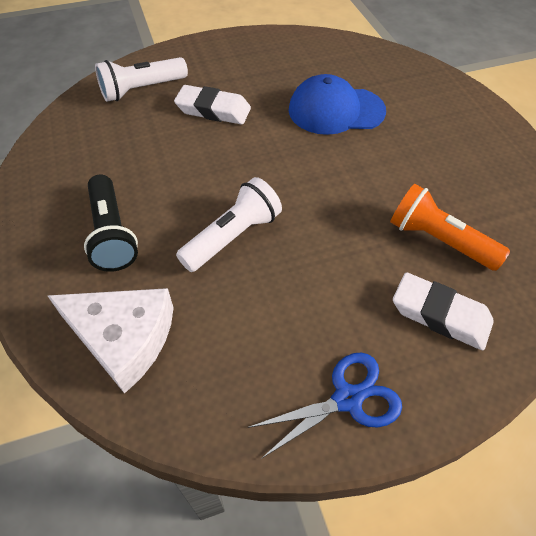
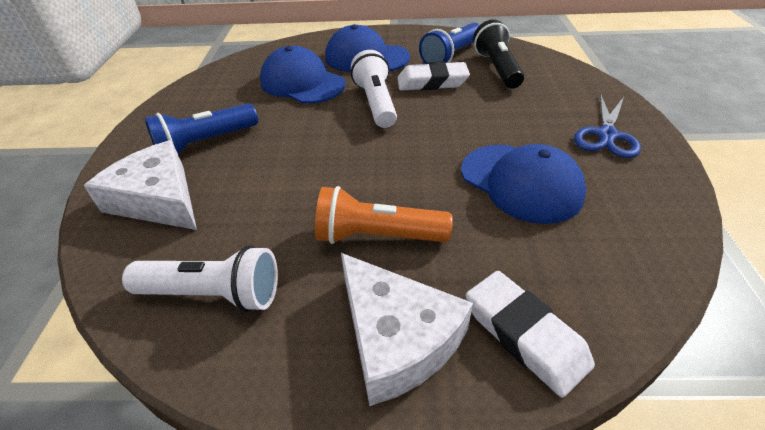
blue cap: 1 -> 3
blue flashlight: 0 -> 2
white cheese: 1 -> 2

